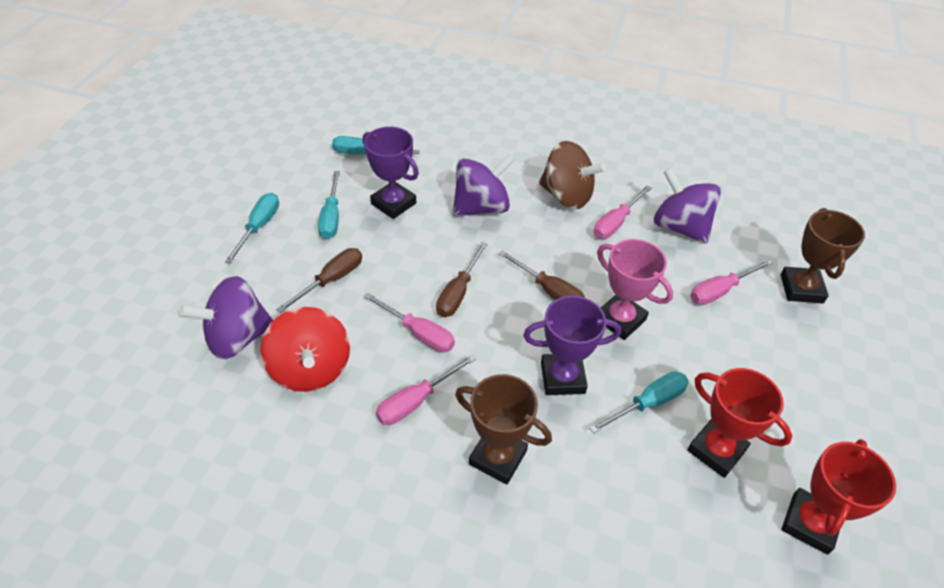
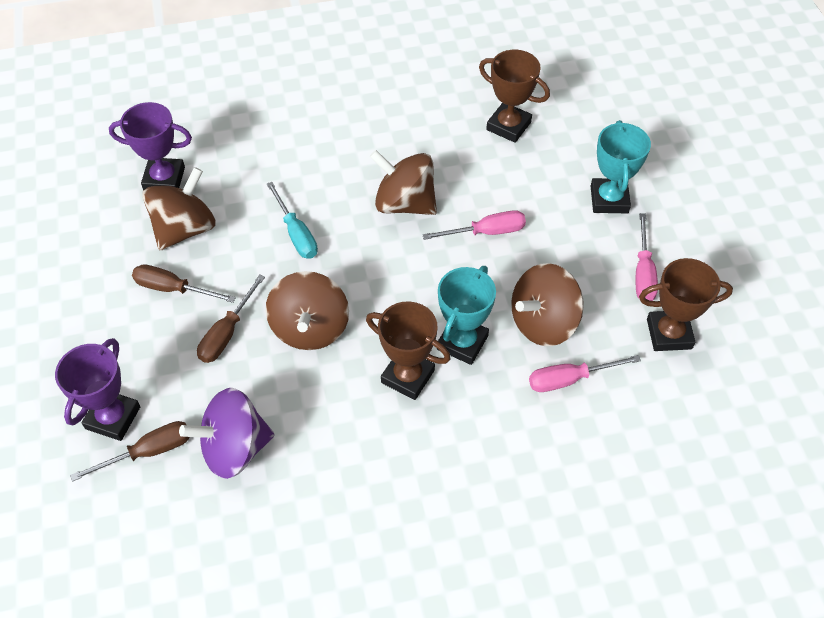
brown spinning top: 1 -> 4
brown trophy: 2 -> 3
pink screwdriver: 4 -> 3
pink trophy: 1 -> 0
purple spinning top: 3 -> 1
red spinning top: 1 -> 0
red trophy: 2 -> 0
turquoise screwdriver: 4 -> 1
turquoise trophy: 0 -> 2

